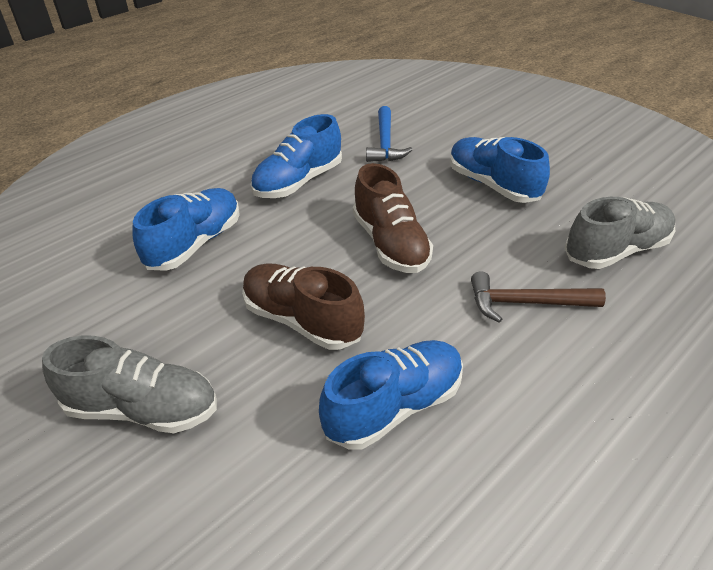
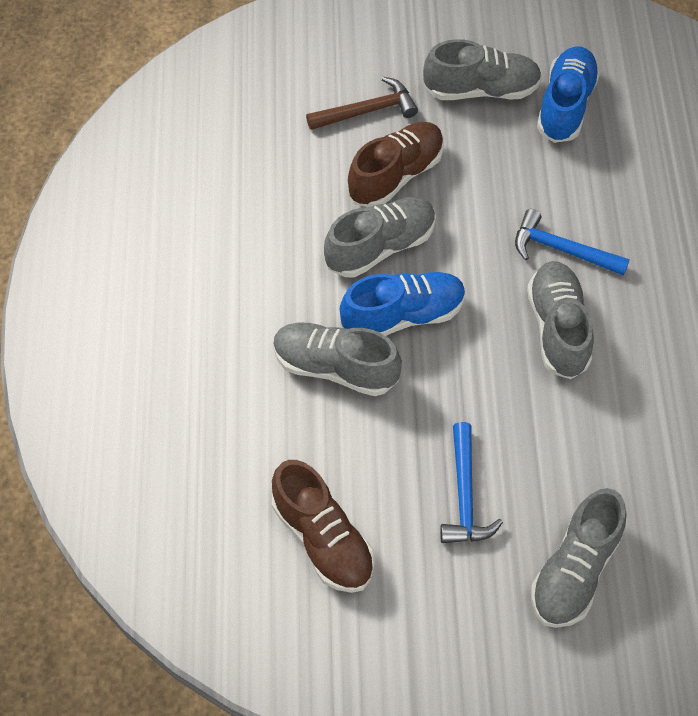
blue hammer: 1 -> 2
blue shoe: 4 -> 2
grey shoe: 2 -> 5

